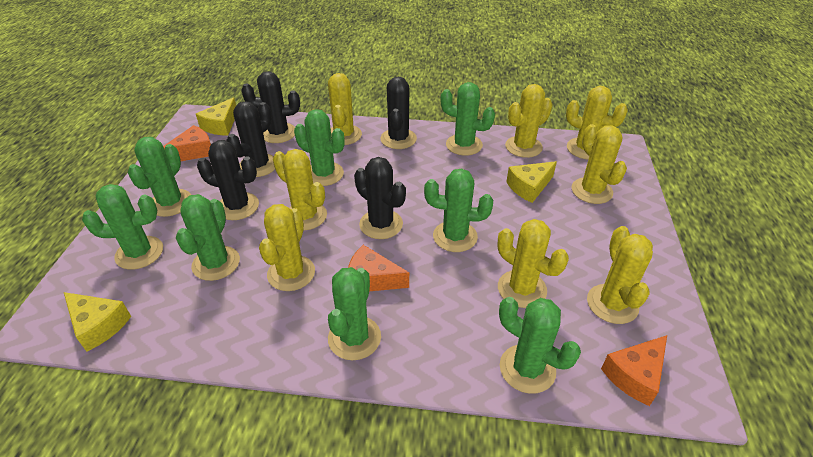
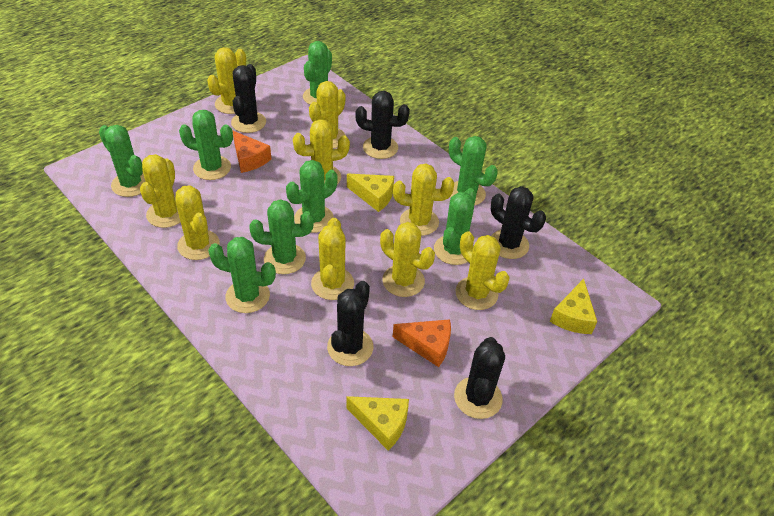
orange cheese: 3 -> 2
yellow cactus: 8 -> 9

